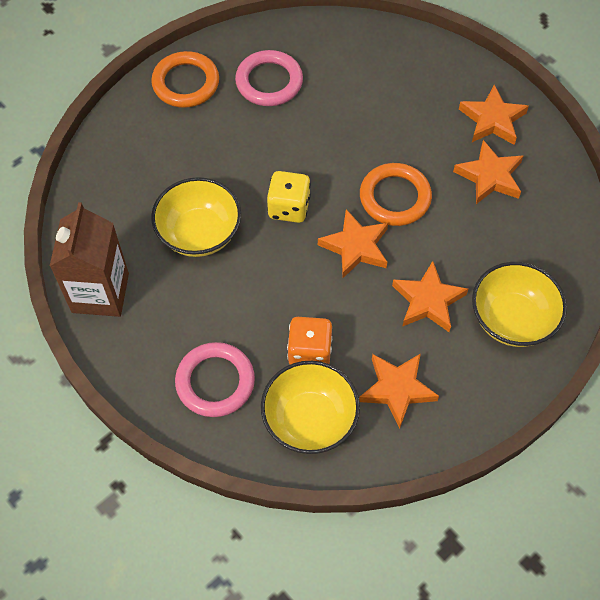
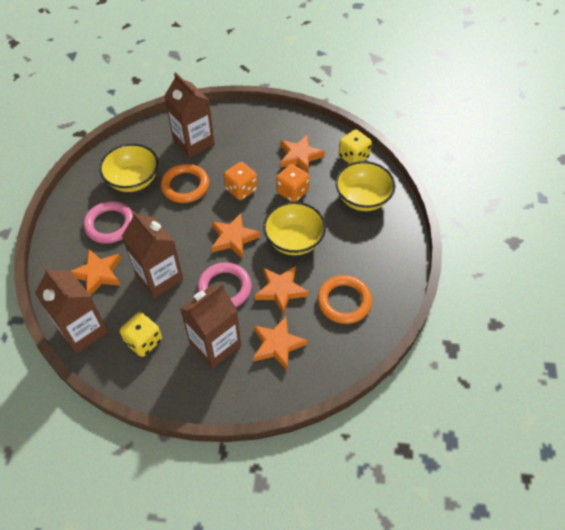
brown carton: 1 -> 4
orange dice: 1 -> 2
yellow dice: 1 -> 2

